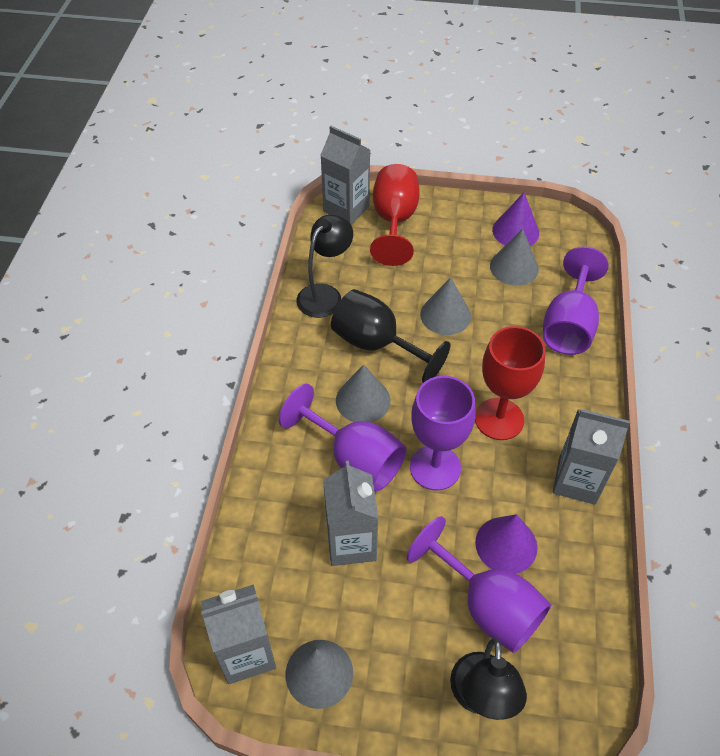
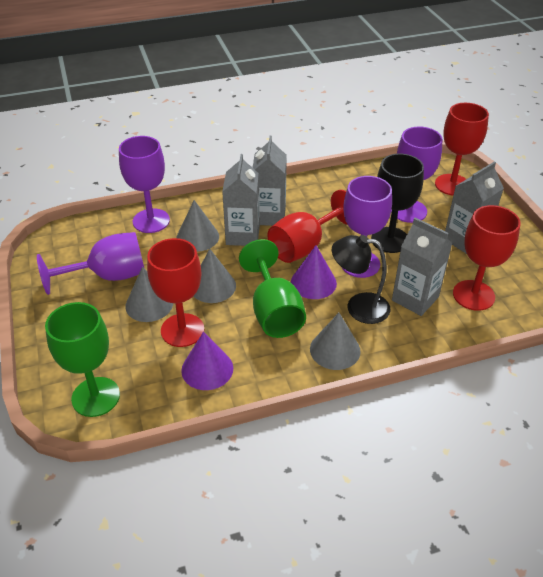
black lamp: 2 -> 1
green goblet: 0 -> 2
red goblet: 2 -> 4

